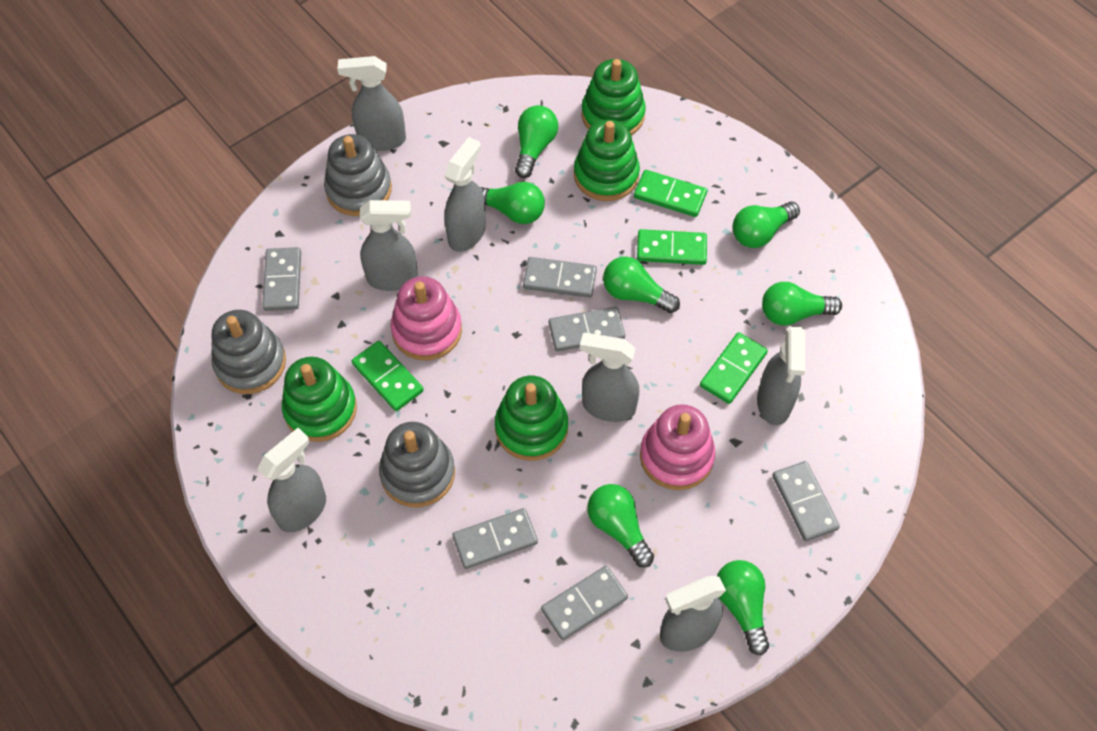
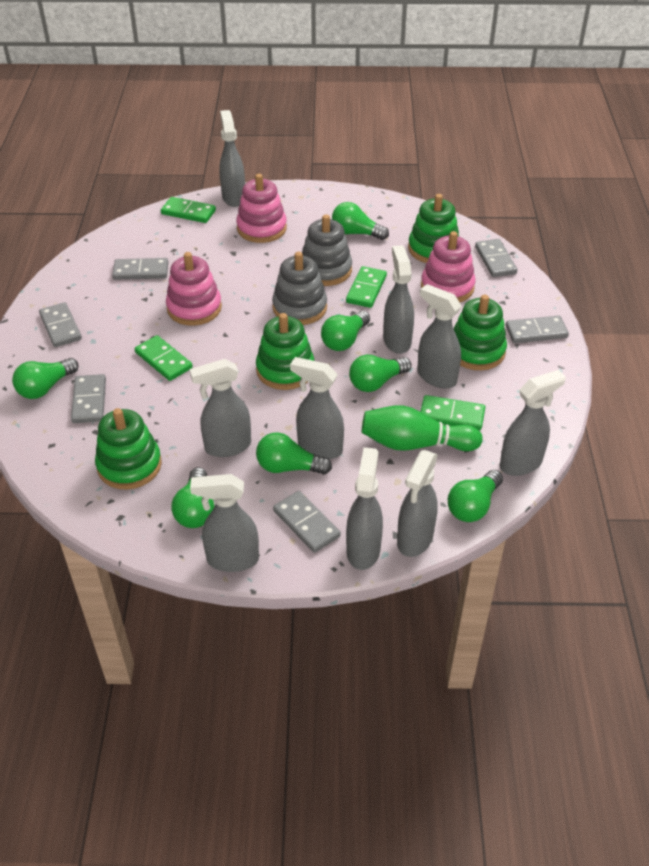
green bowling pin: 0 -> 1
grey spray bottle: 7 -> 9
grey stacking toy: 3 -> 2
pink stacking toy: 2 -> 3

